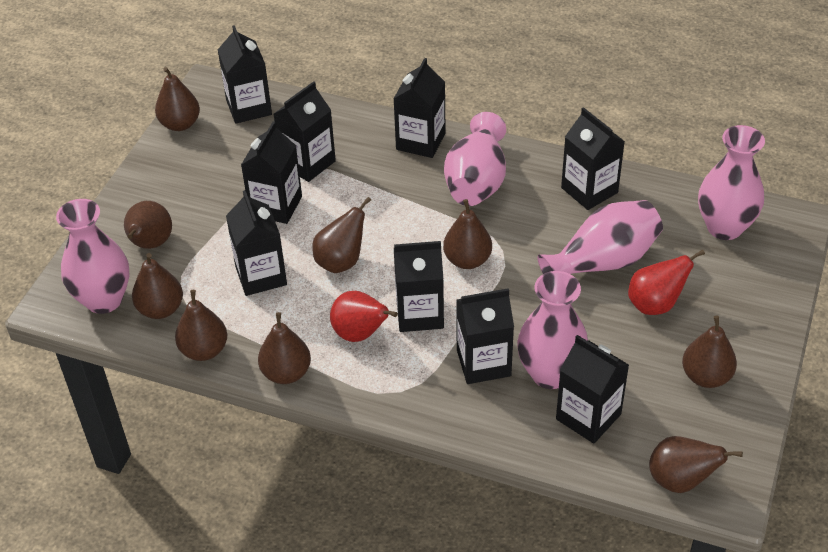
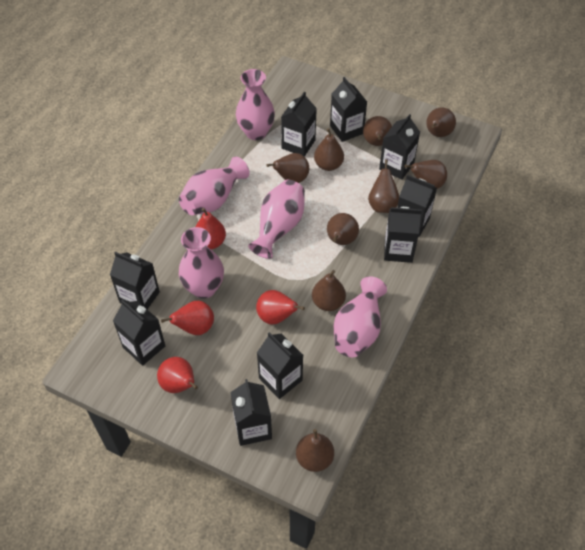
red pear: 2 -> 4

